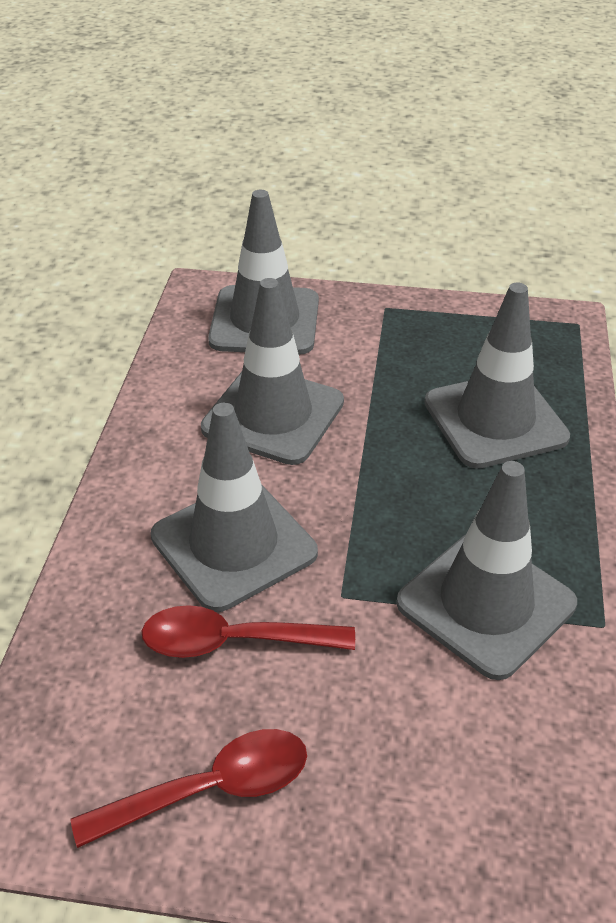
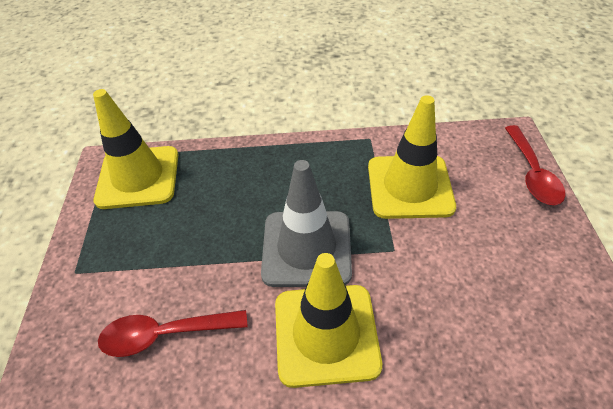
grey traffic cone: 5 -> 1
yellow traffic cone: 0 -> 3

